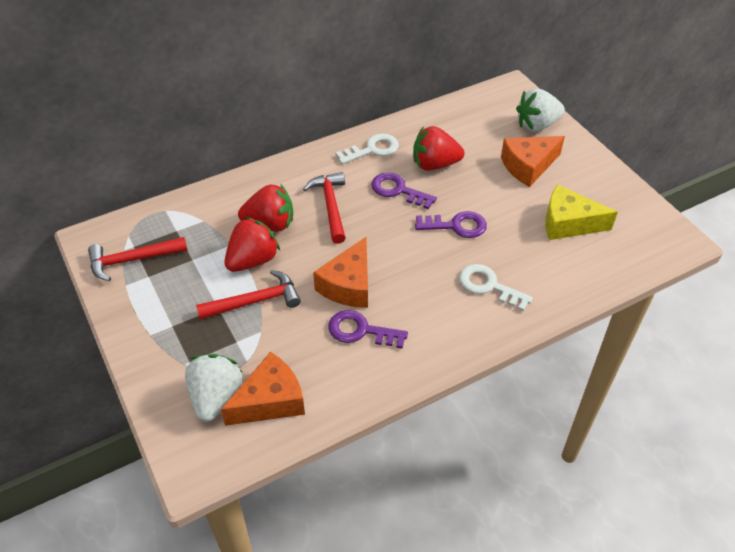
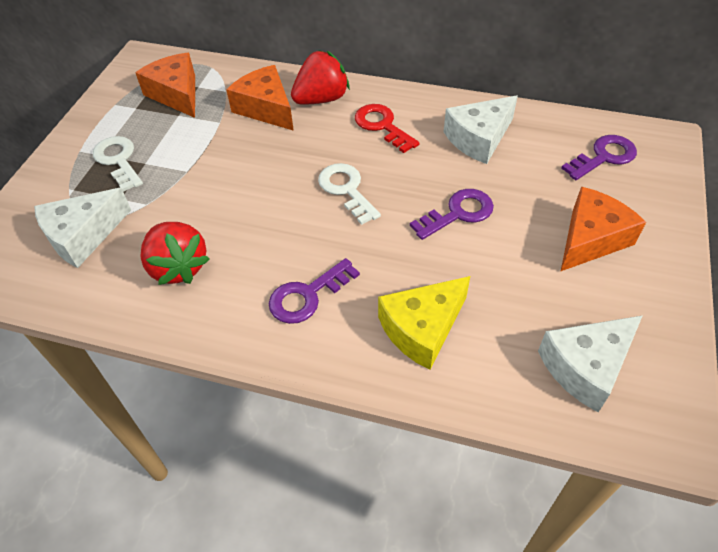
red hammer: 3 -> 0
red key: 0 -> 1
red strawberry: 3 -> 2
white cheese: 0 -> 3
white strawberry: 2 -> 0

